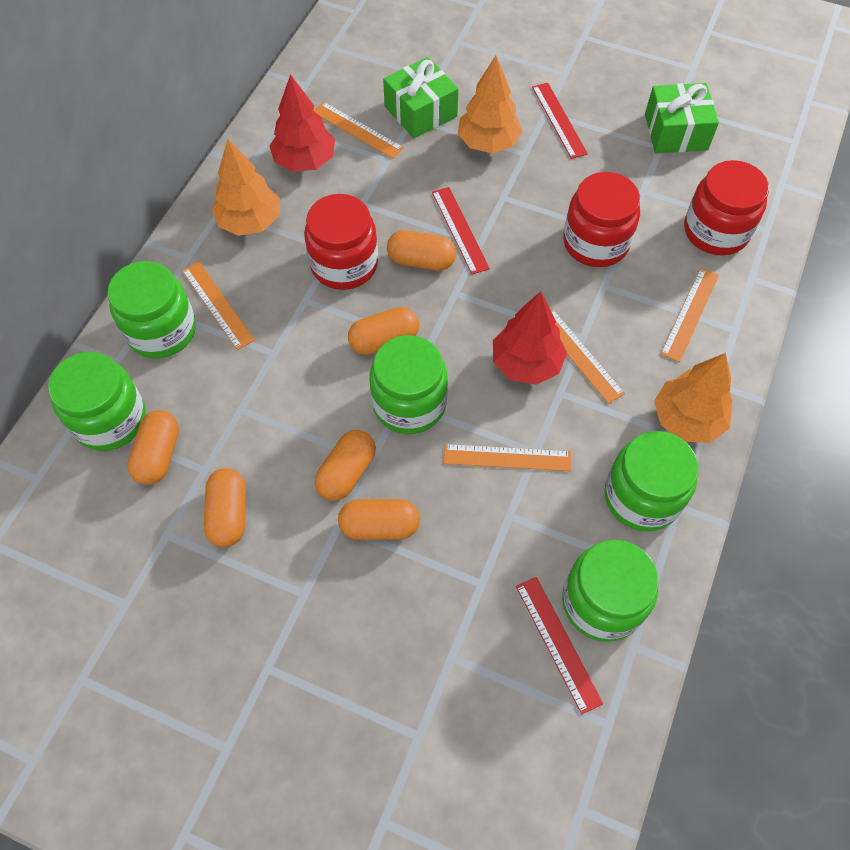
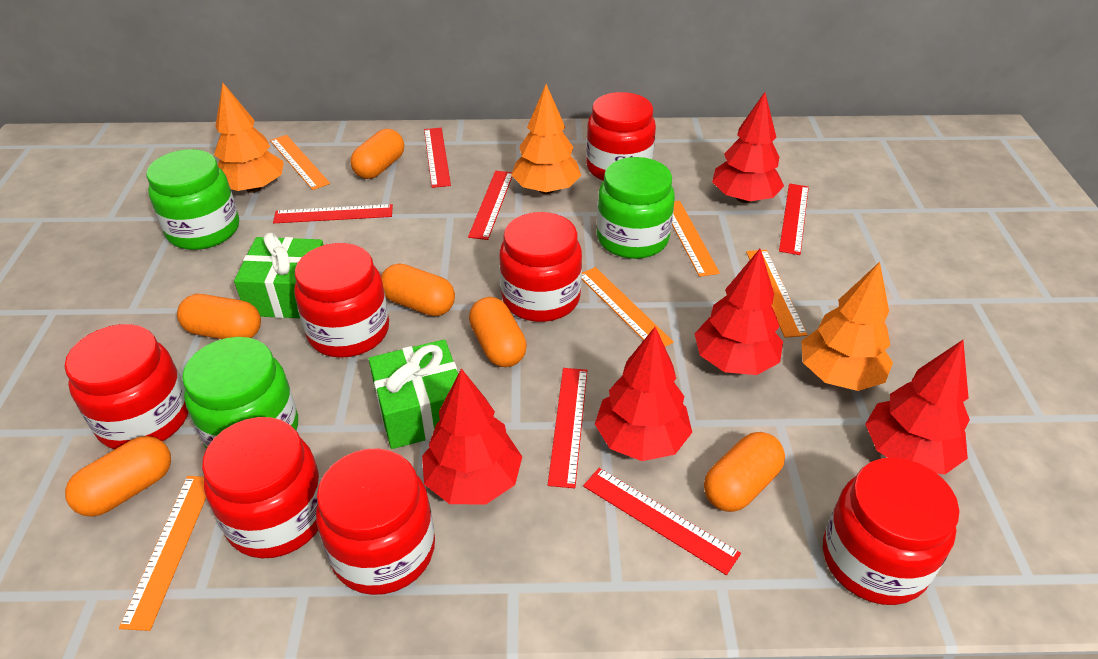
green jar: 5 -> 3
red jar: 3 -> 7
red ruler: 3 -> 6
red tree: 2 -> 5

